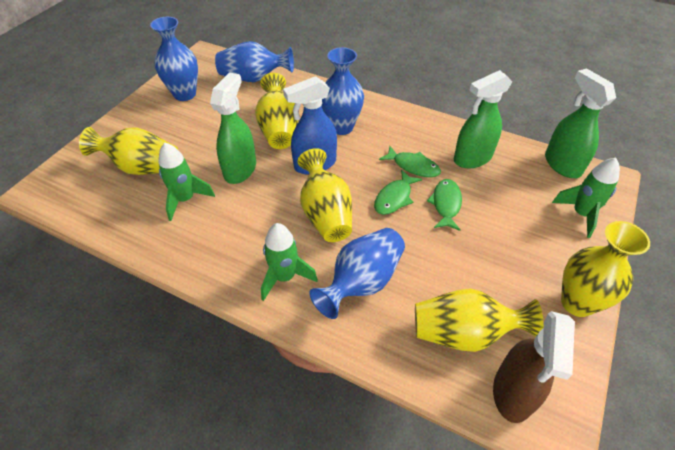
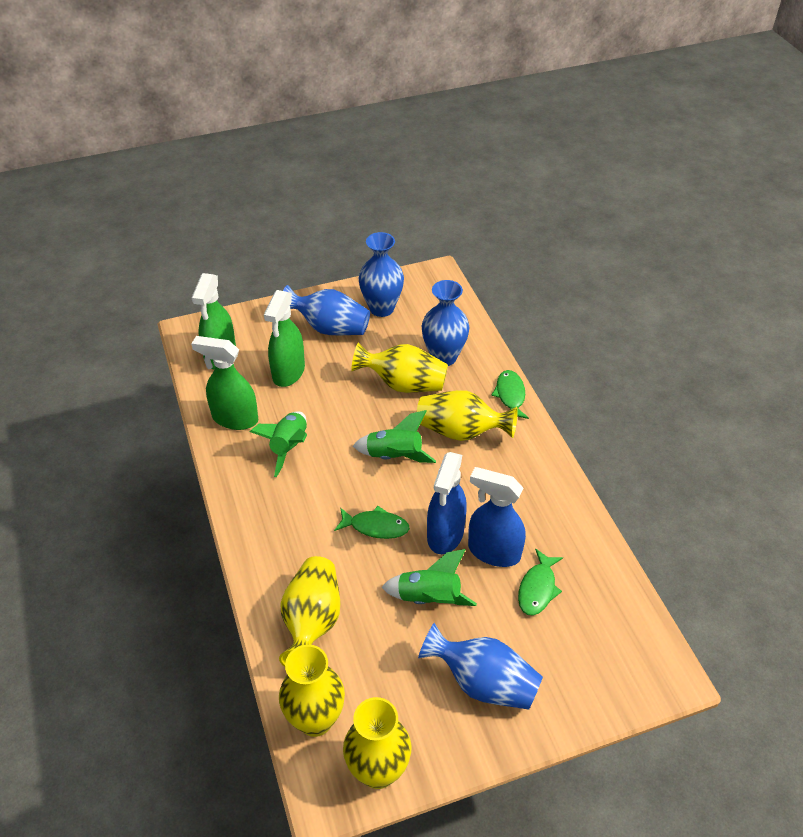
blue spray bottle: 1 -> 2
brown spray bottle: 1 -> 0

